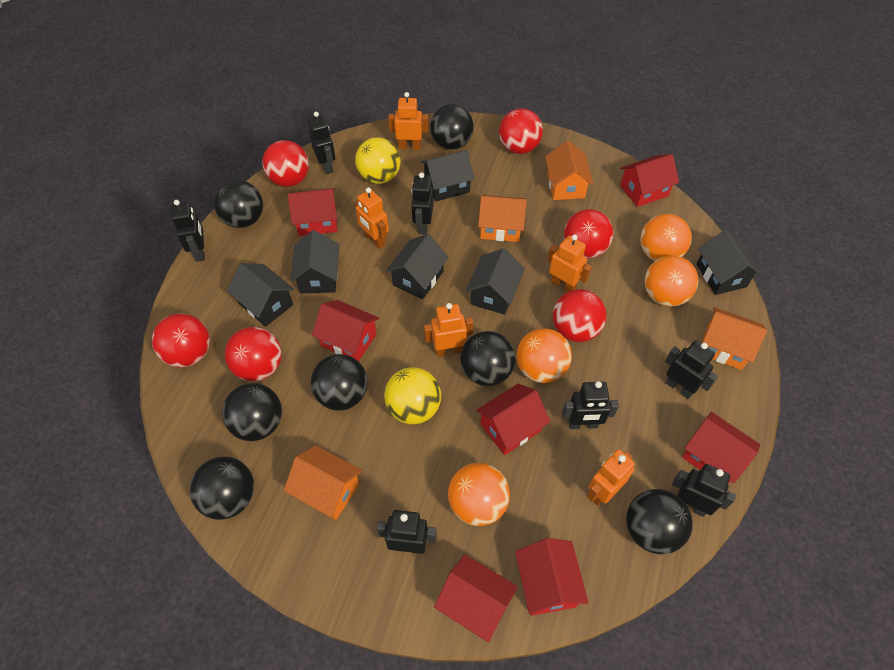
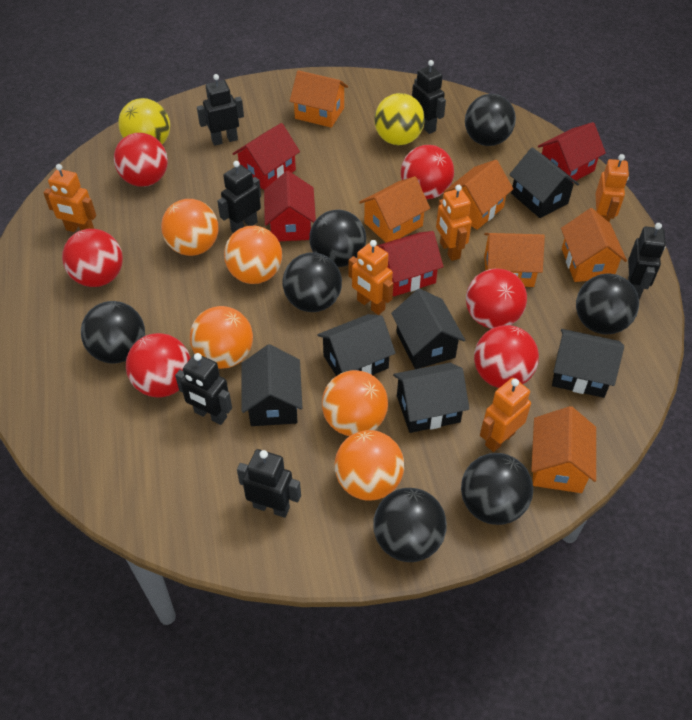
black robot: 7 -> 6
orange ball: 4 -> 5
orange house: 4 -> 6
red house: 7 -> 4

